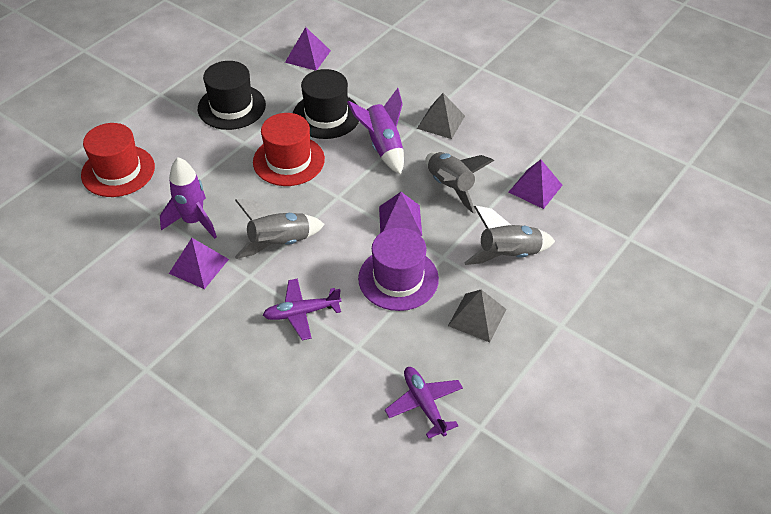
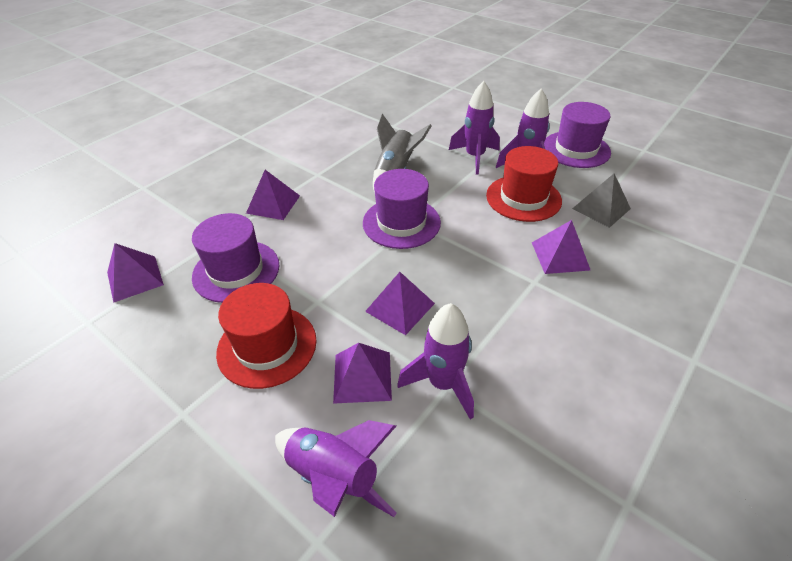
black hat: 2 -> 0
grey pyramid: 2 -> 1
grey rocket: 3 -> 1
purple hat: 1 -> 3
purple plane: 2 -> 0
purple pyramid: 4 -> 5
purple rocket: 2 -> 4

